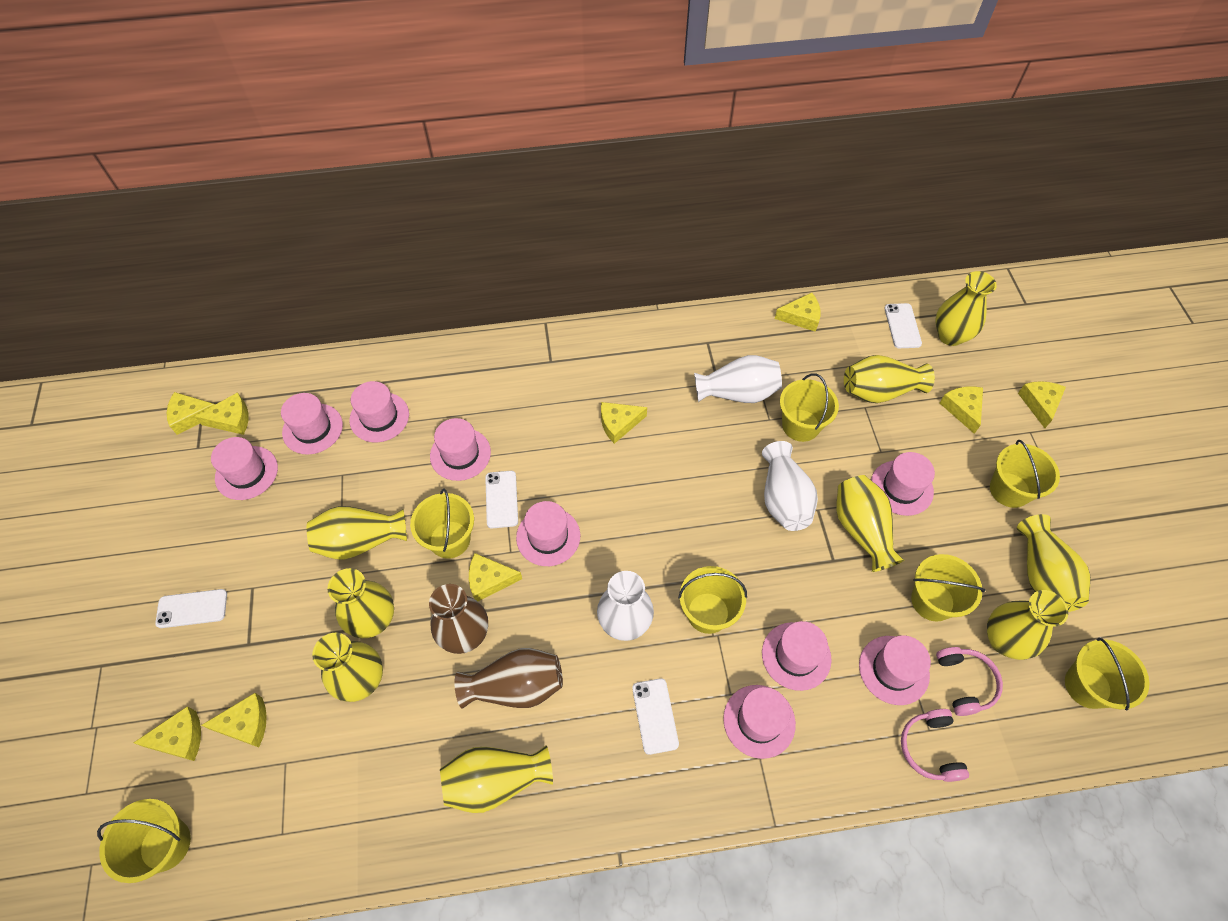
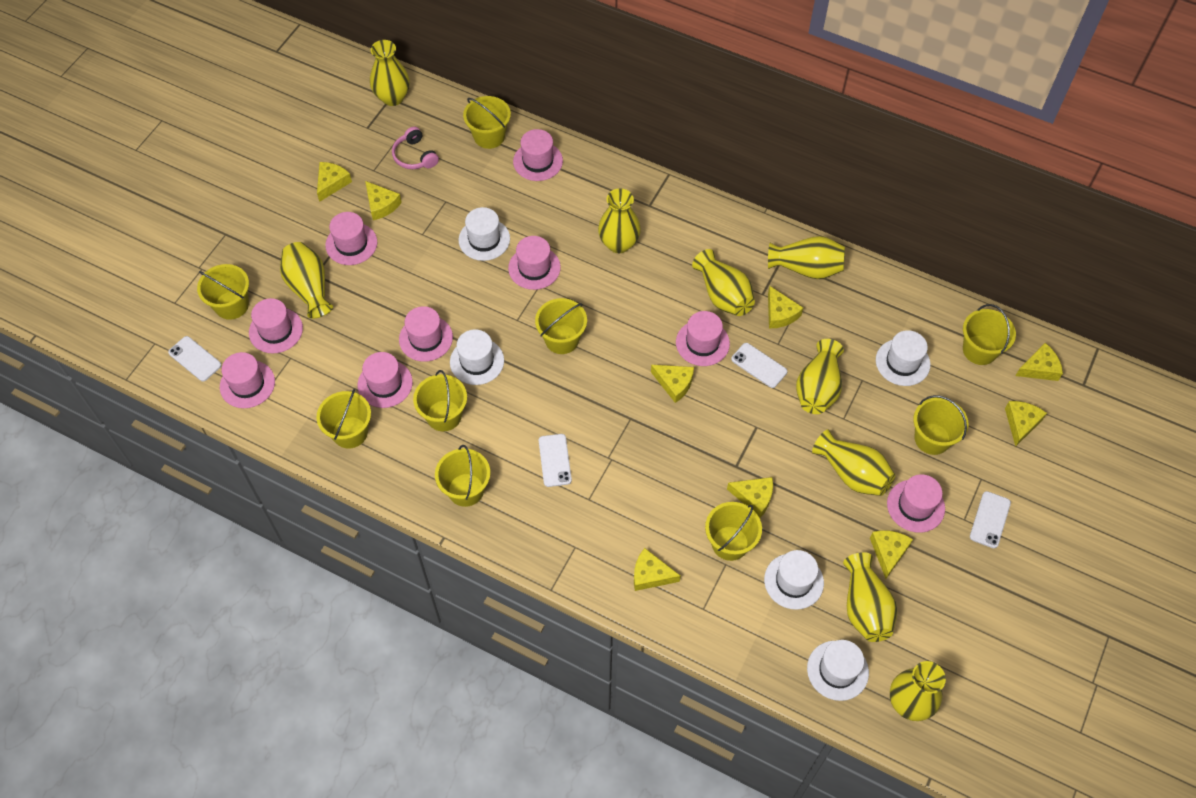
brown vase: 2 -> 0
pink headphones: 2 -> 1
white hat: 0 -> 5
white vase: 3 -> 0
yellow bucket: 7 -> 9

